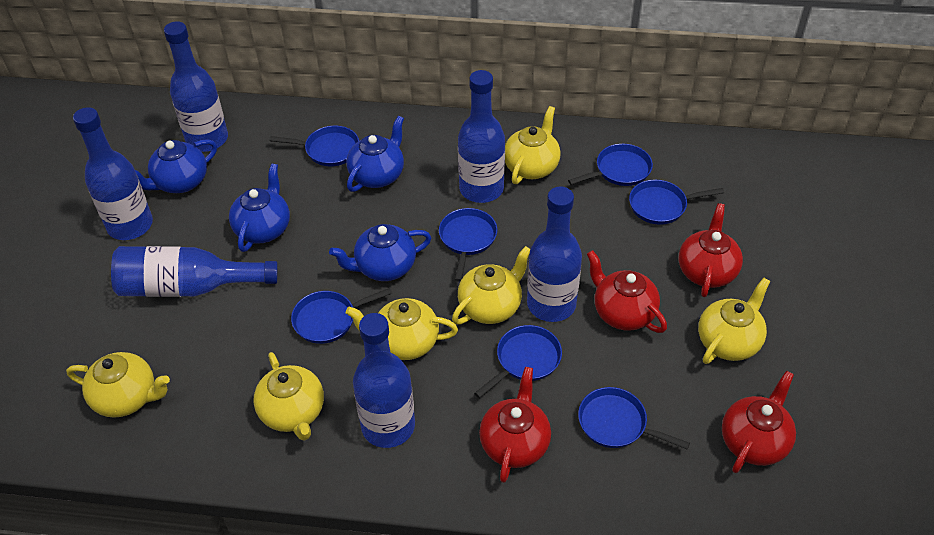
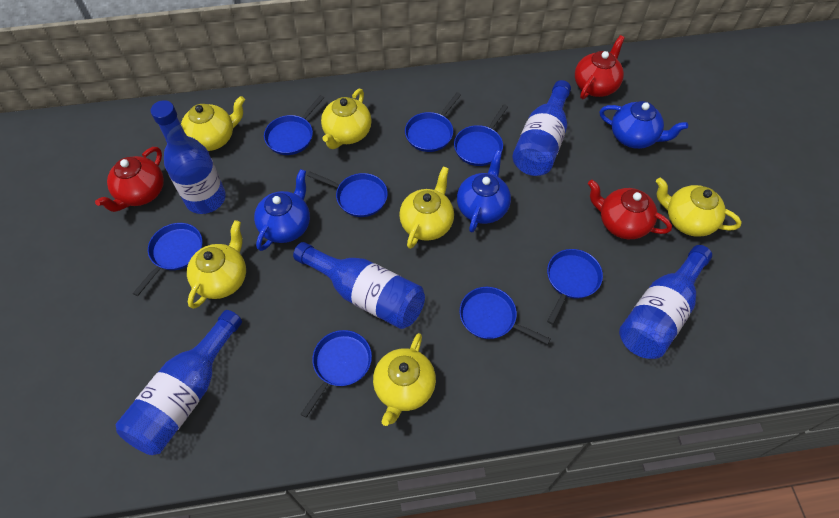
blue bottle: 6 -> 5
blue pan: 7 -> 8
blue teapot: 4 -> 3
red teapot: 4 -> 3

